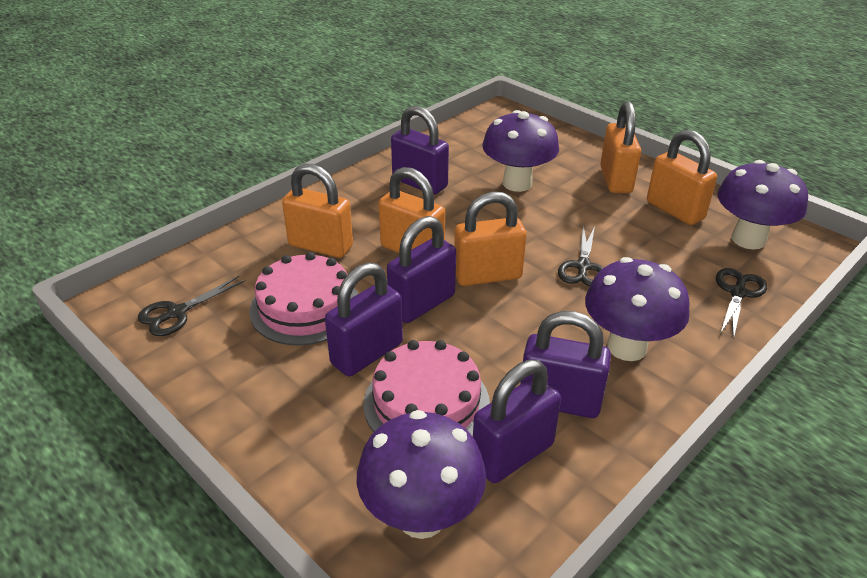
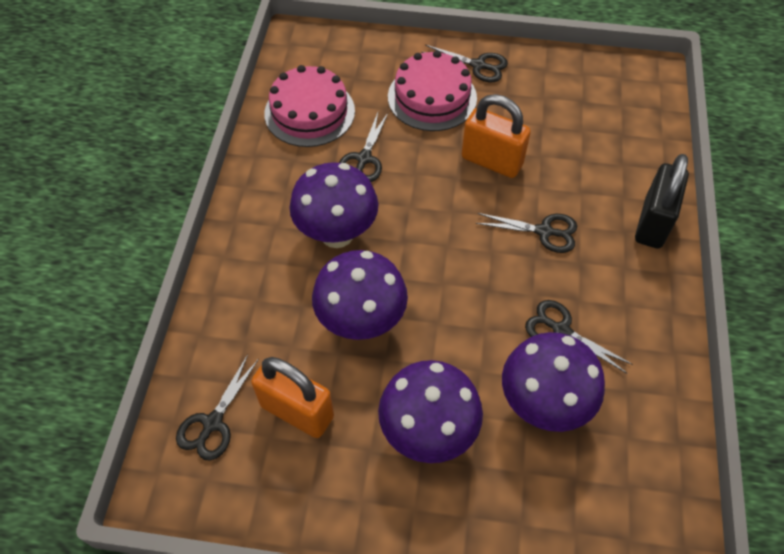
black padlock: 0 -> 1
black scissors: 3 -> 5
orange padlock: 5 -> 2
purple padlock: 5 -> 0

